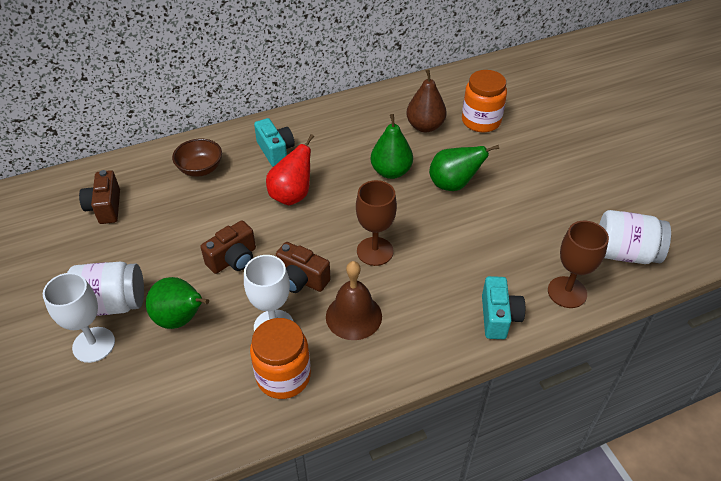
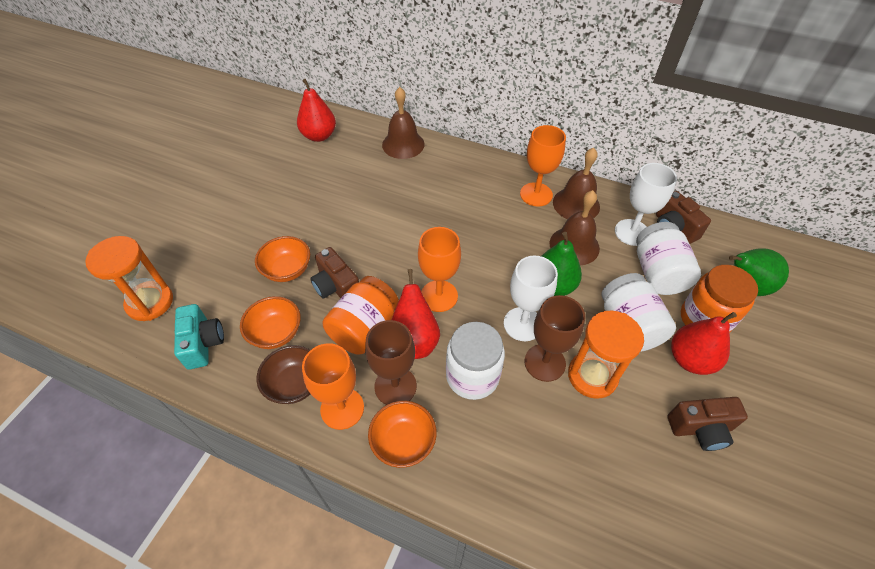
brown bell: 1 -> 3
brown pear: 1 -> 0
green pear: 3 -> 2
orange bowl: 0 -> 3
orange goblet: 0 -> 3
orange hourglass: 0 -> 2
red pear: 1 -> 3
turquoise camera: 2 -> 1
white jar: 2 -> 3

